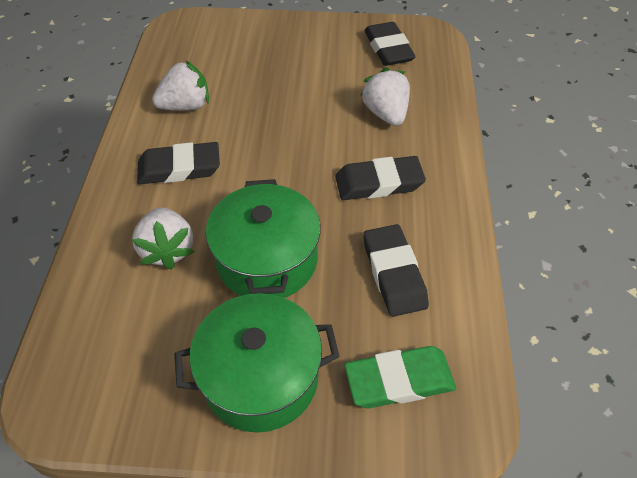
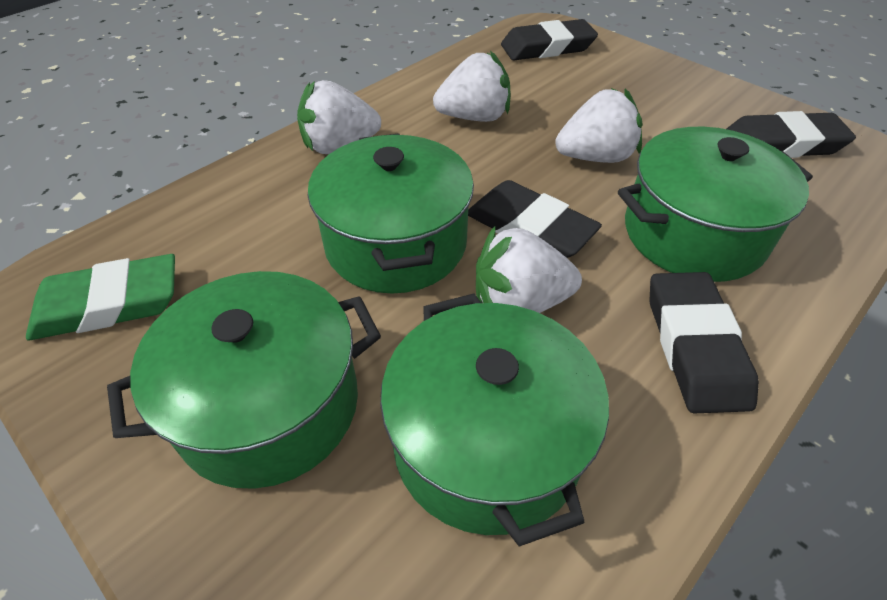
green pot: 2 -> 4
white strawberry: 3 -> 4

